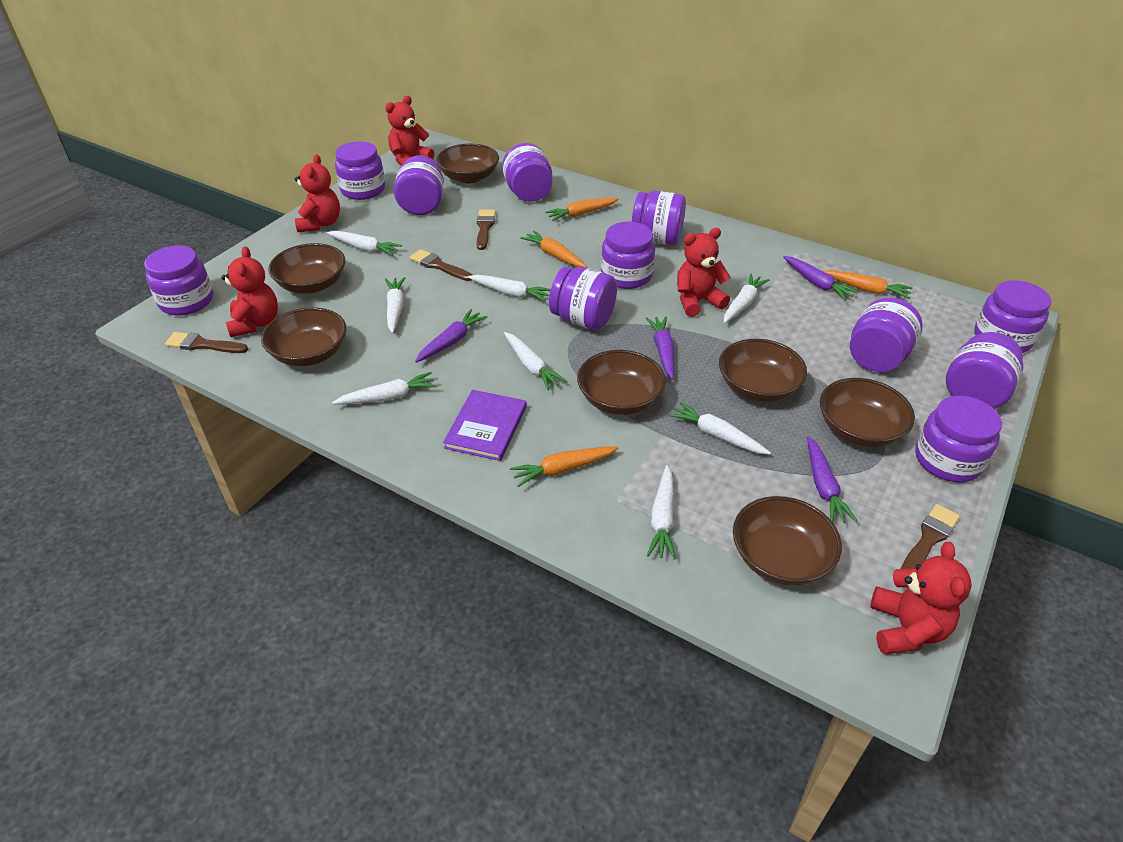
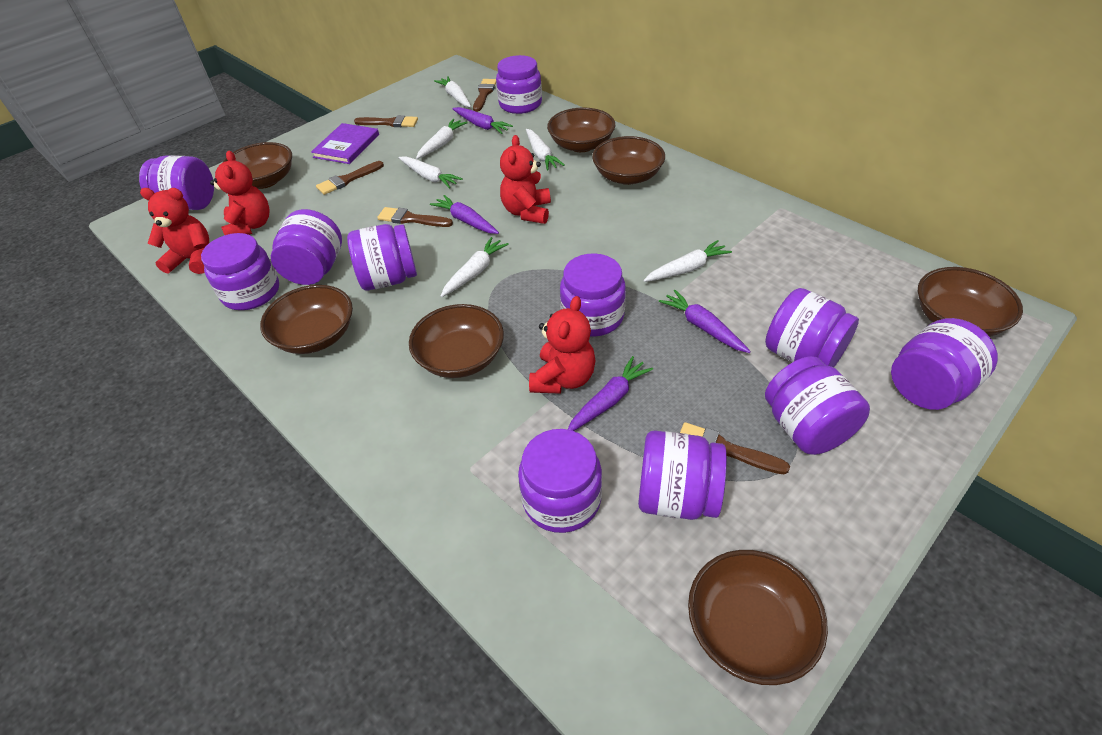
brown brush: 4 -> 5
orange carrot: 4 -> 0
red teddy bear: 5 -> 4
white carrot: 8 -> 6

